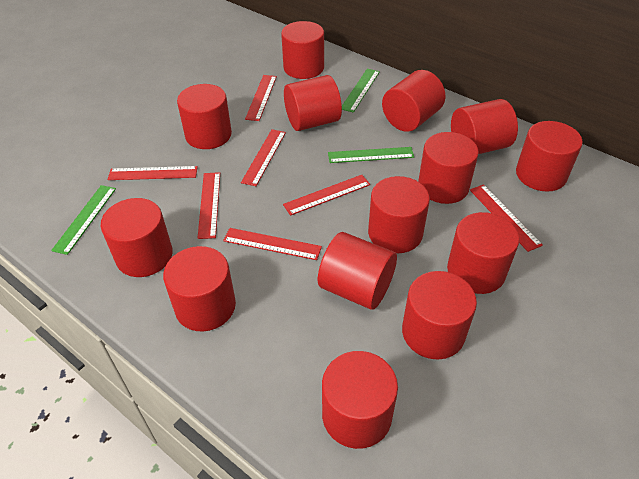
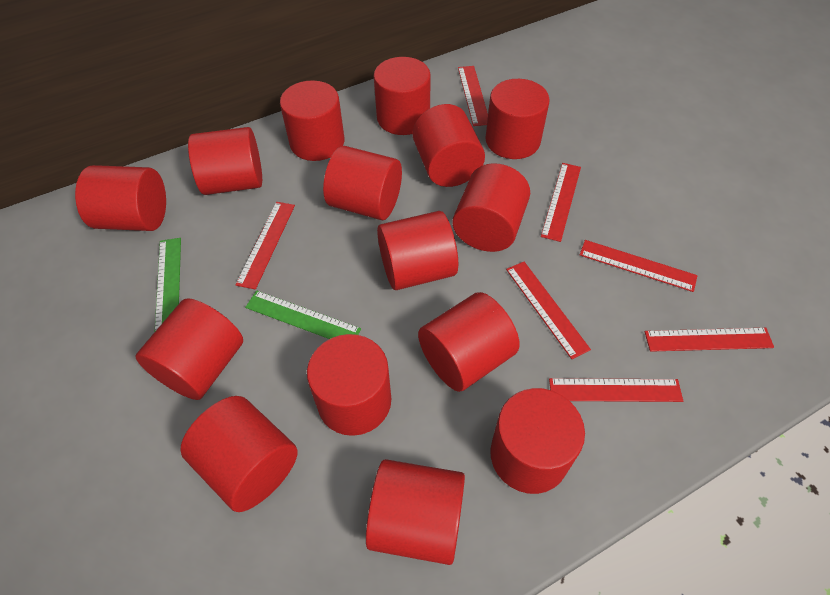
green ruler: 3 -> 2
red cylinder: 14 -> 15

